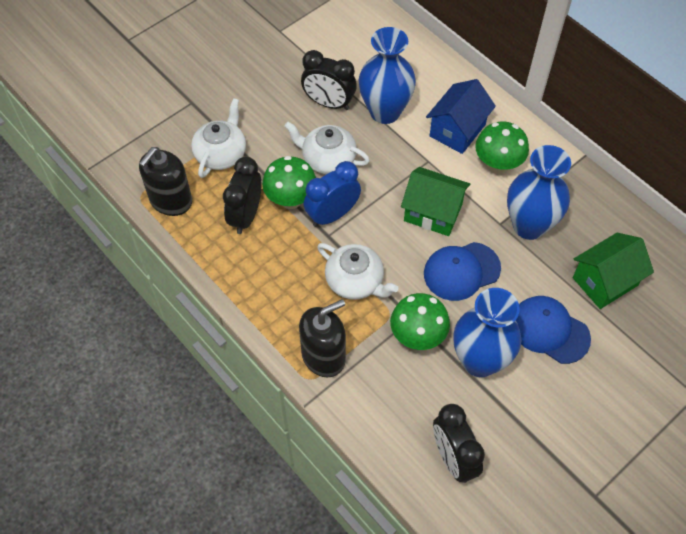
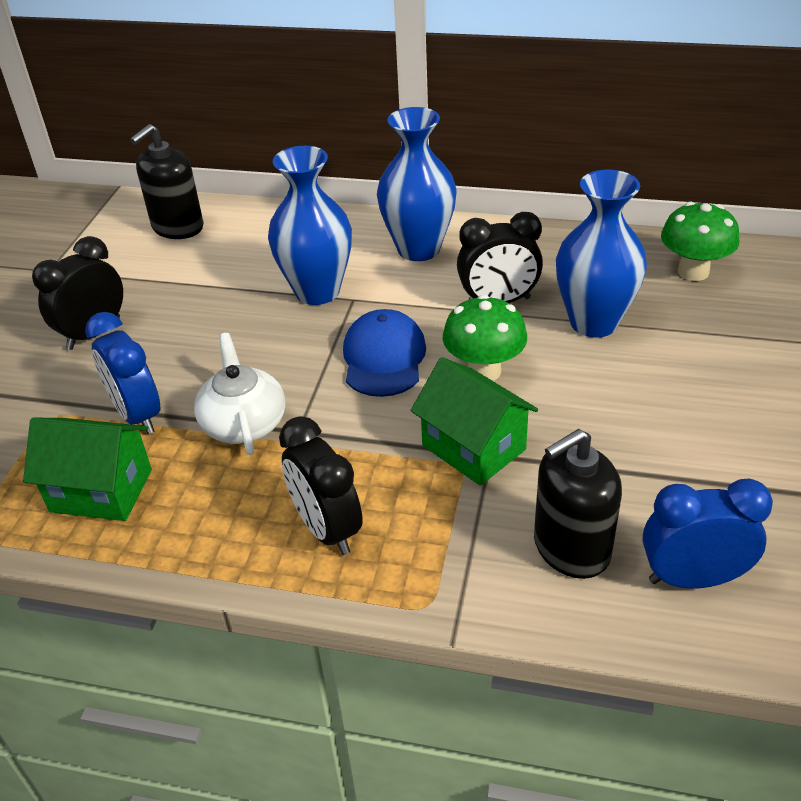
blue cap: 2 -> 1
blue clock: 1 -> 2
blue house: 1 -> 0
green mushroom: 3 -> 2
white teapot: 3 -> 1

